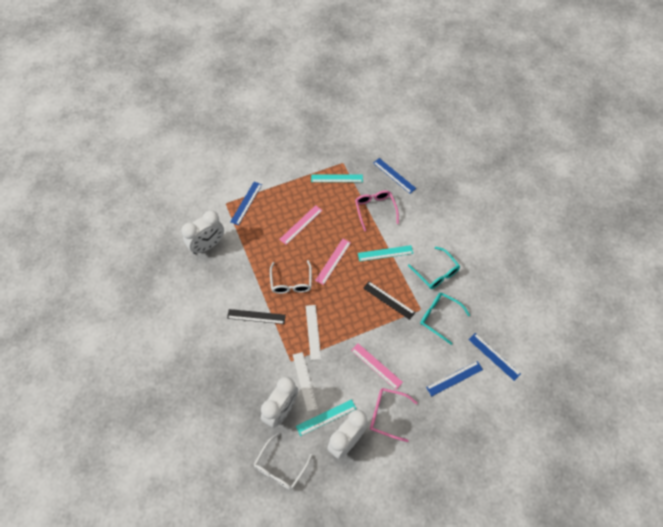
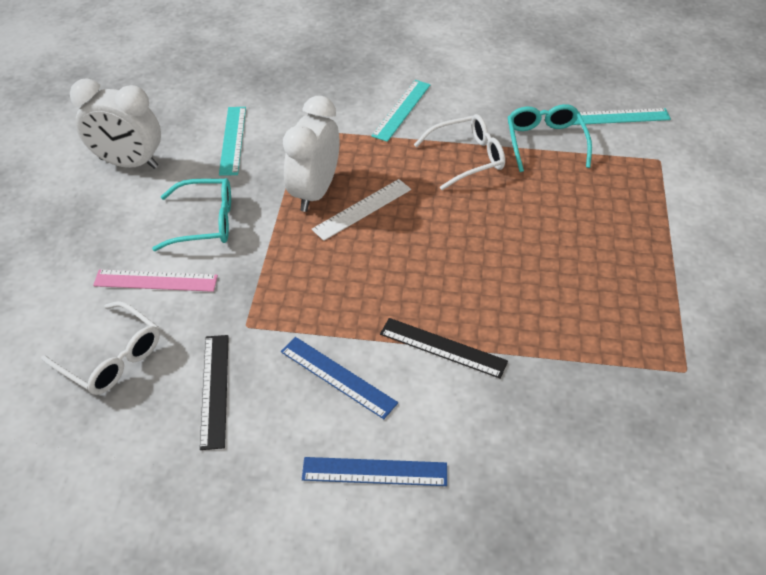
blue ruler: 4 -> 2
pink glasses: 2 -> 0
pink ruler: 3 -> 1
white clock: 3 -> 2
white ruler: 2 -> 1

